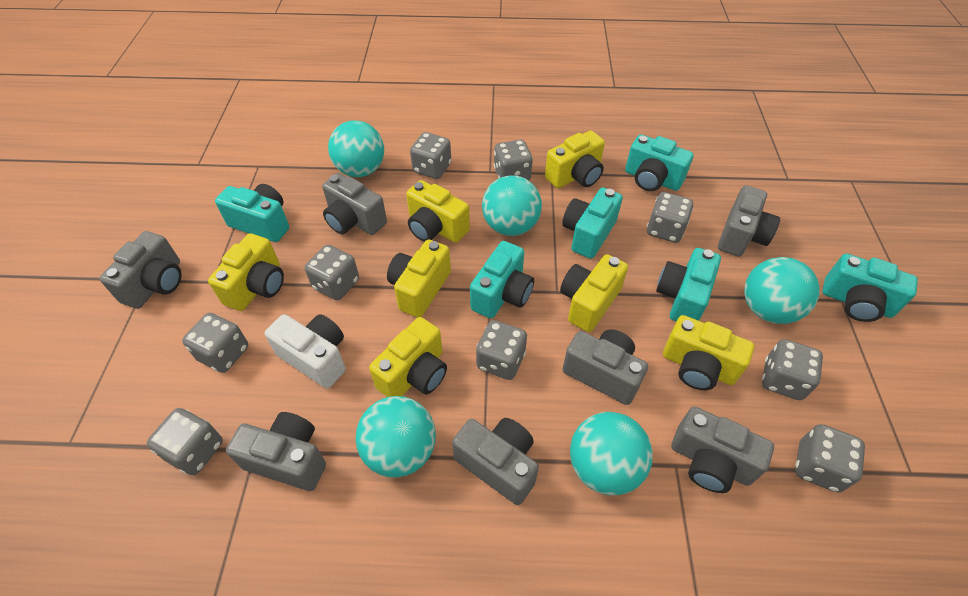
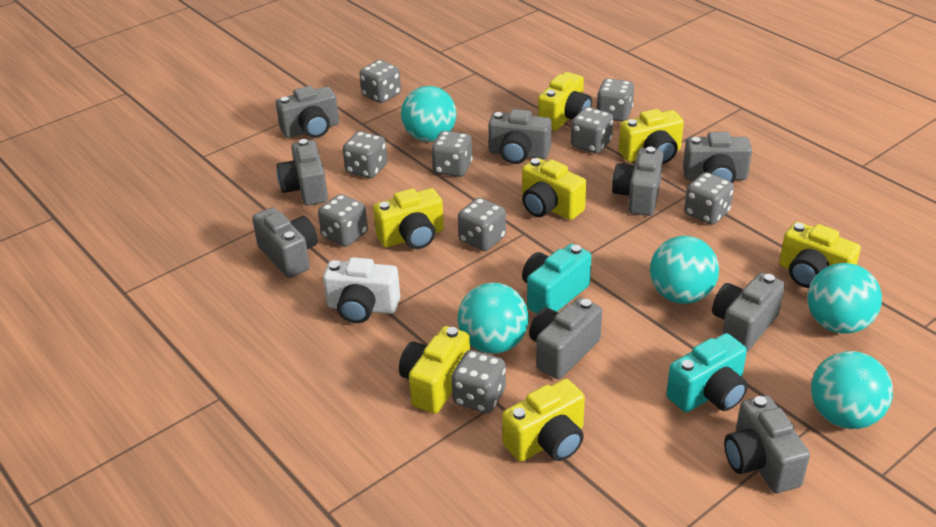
grey camera: 7 -> 9
turquoise camera: 6 -> 2

